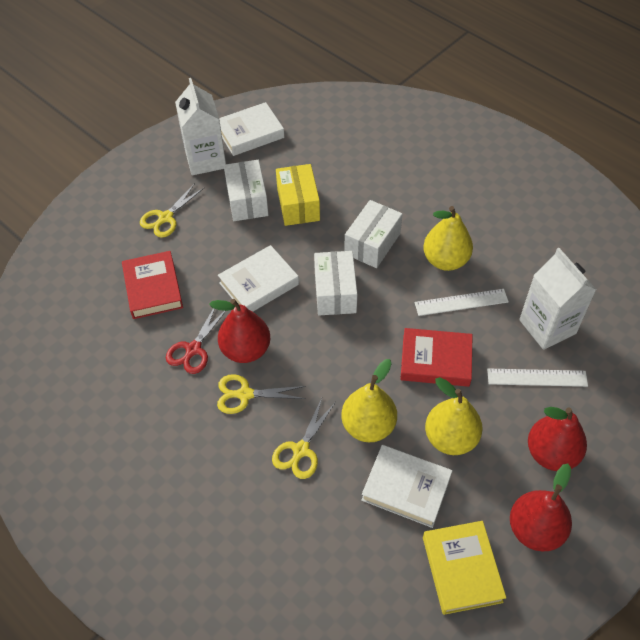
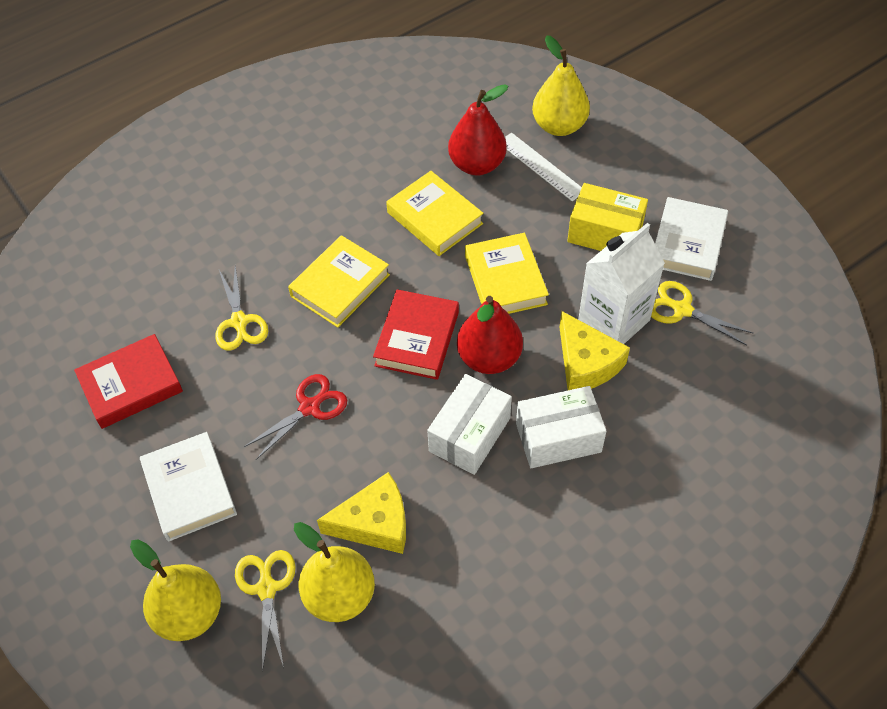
red pear: 3 -> 2
white book: 3 -> 2
white box: 3 -> 2
white carton: 2 -> 1
white ruler: 2 -> 1
yellow book: 1 -> 3
yellow cheese: 0 -> 2

